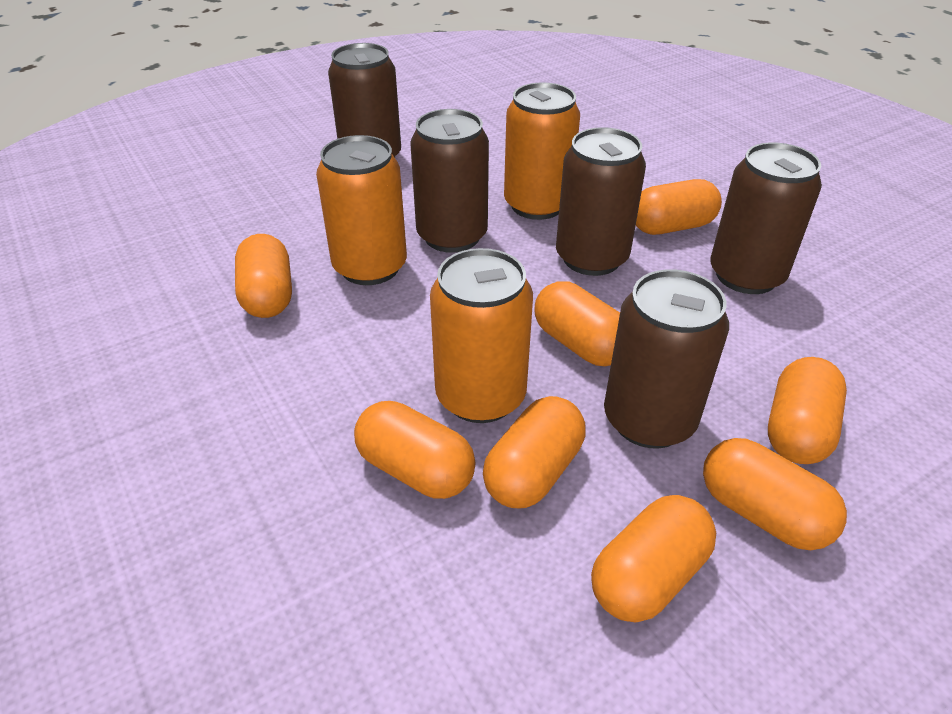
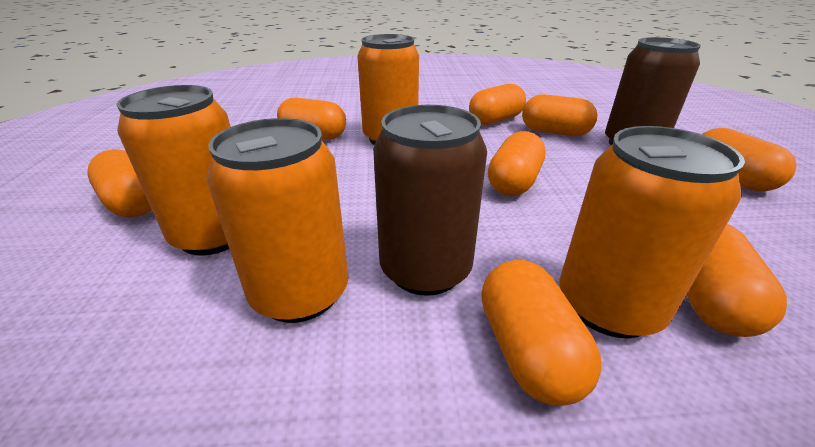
brown can: 5 -> 2
orange can: 3 -> 4

